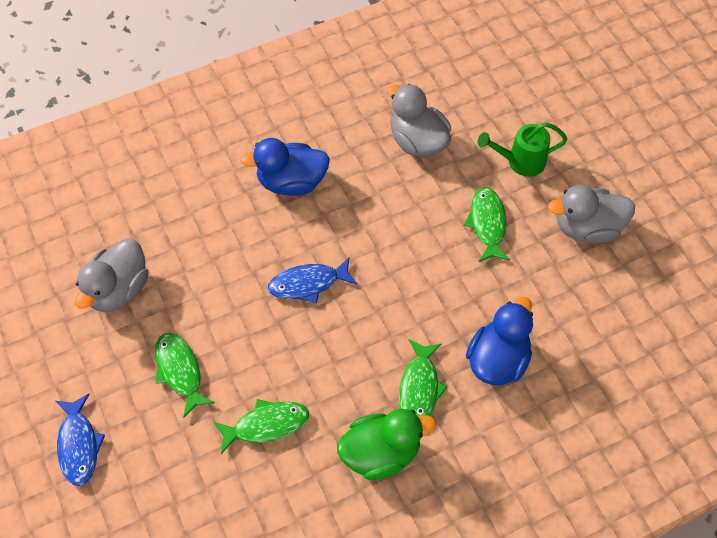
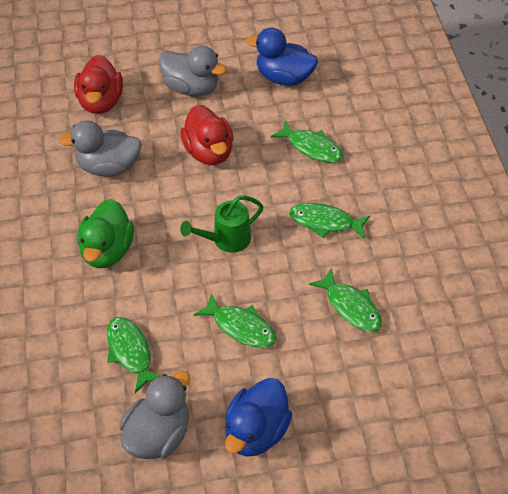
blue fish: 2 -> 0
green fish: 4 -> 5
red duck: 0 -> 2

